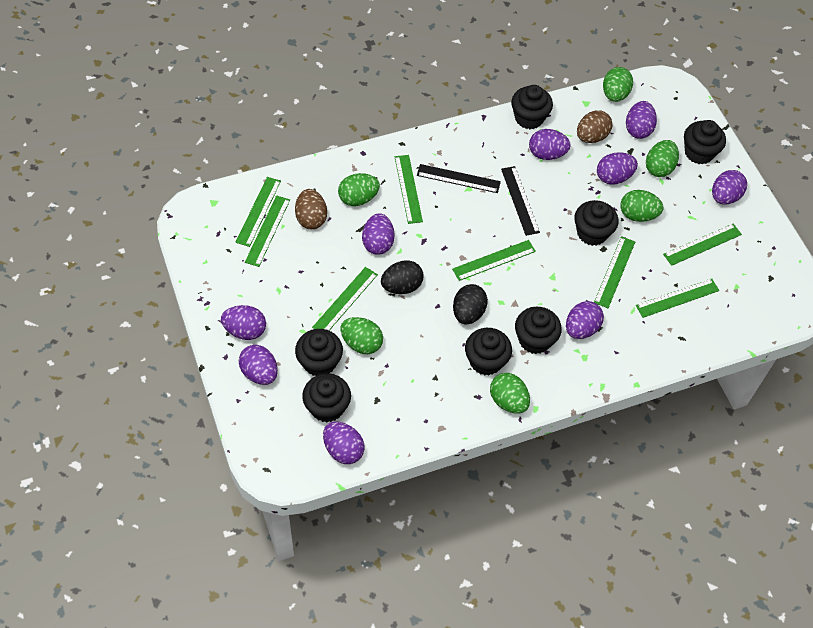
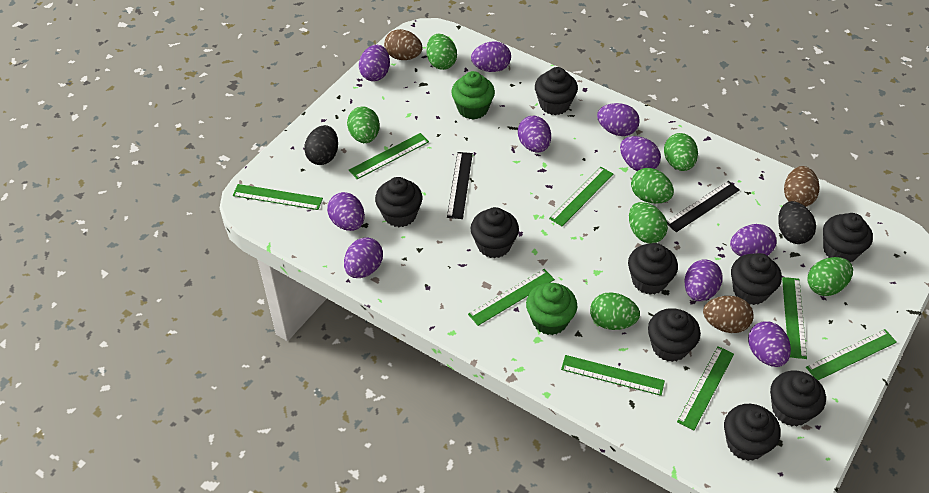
black cupcake: 7 -> 9
brown egg: 2 -> 3
green cupcake: 0 -> 2
green egg: 6 -> 7
purple egg: 9 -> 10

